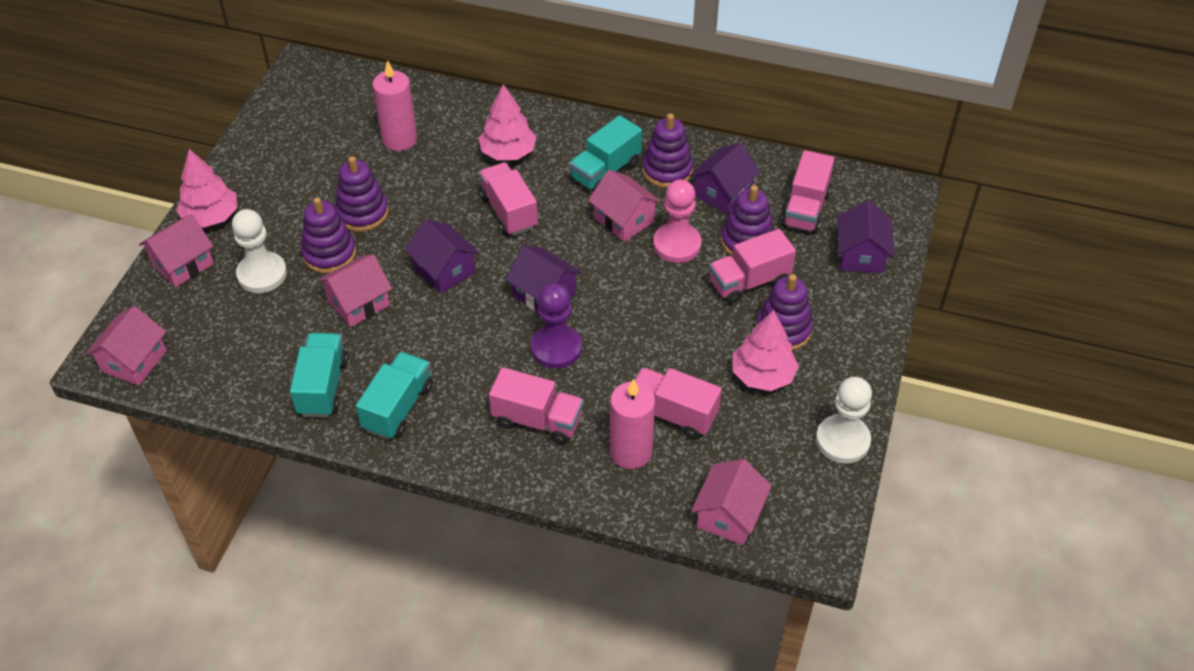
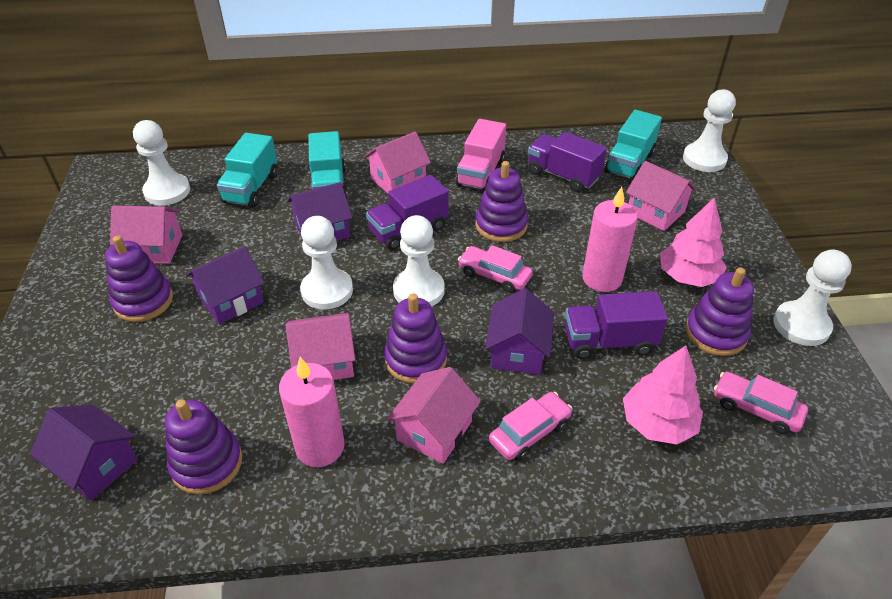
pink car: 0 -> 3
pink pawn: 1 -> 0
pink tree: 3 -> 2
pink truck: 5 -> 1
purple pawn: 1 -> 0
purple truck: 0 -> 3
white pawn: 2 -> 5

